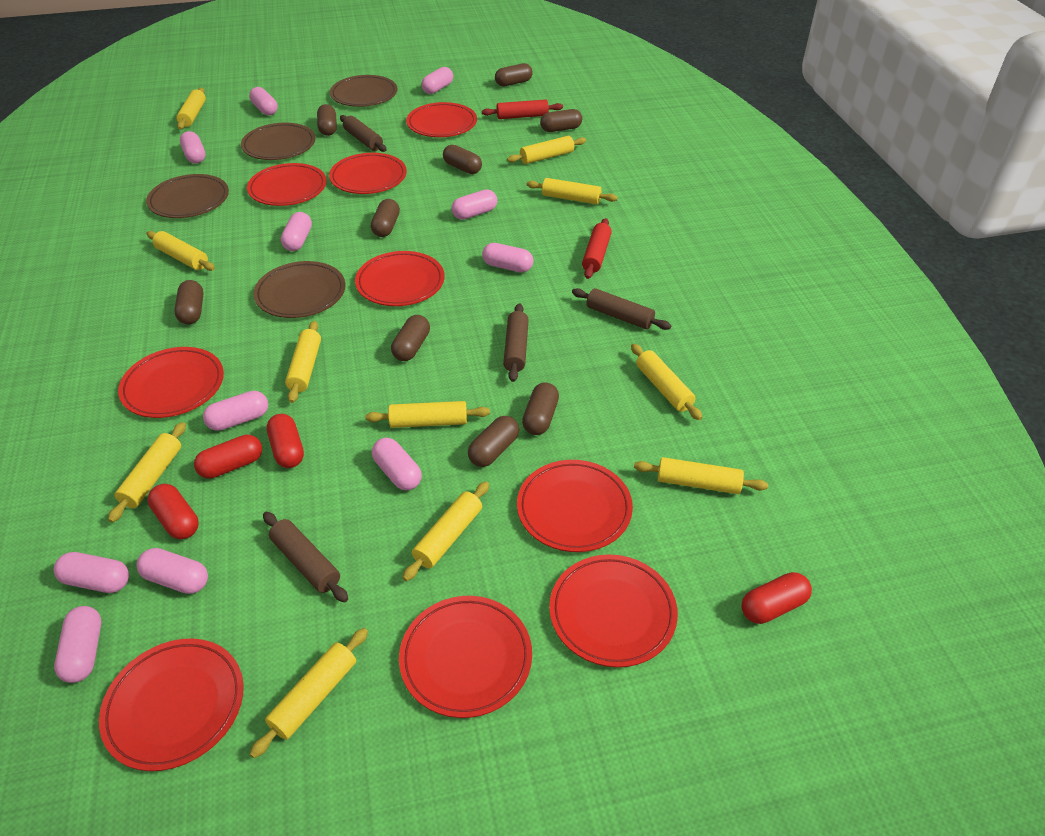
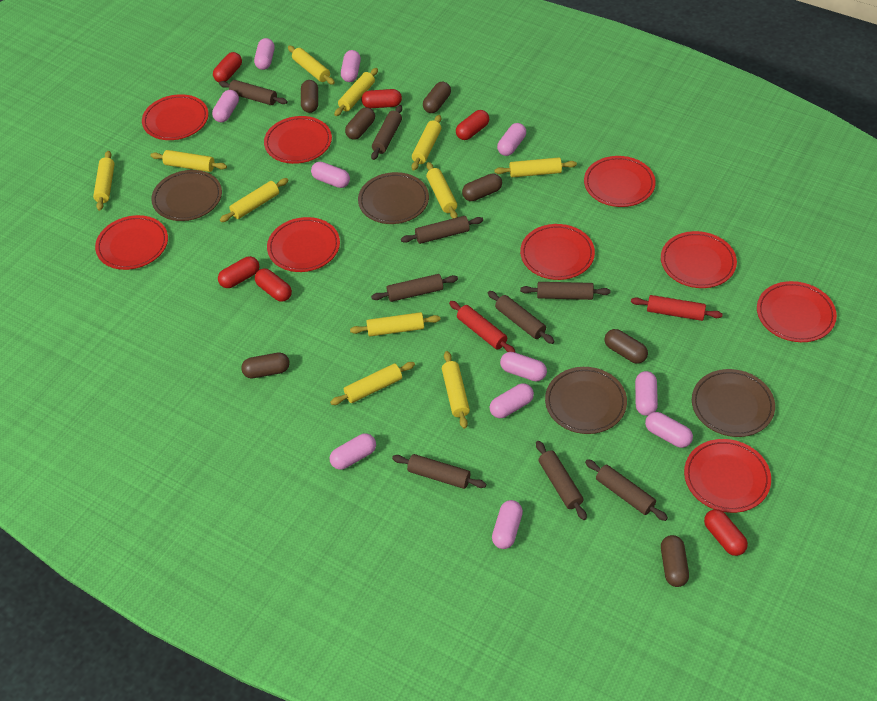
brown capsule: 9 -> 7
brown rolling pin: 4 -> 9
red capsule: 4 -> 6

